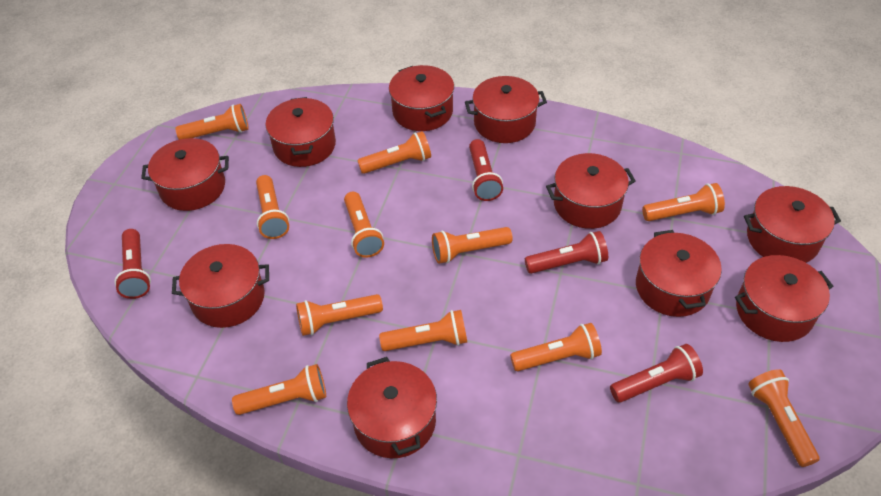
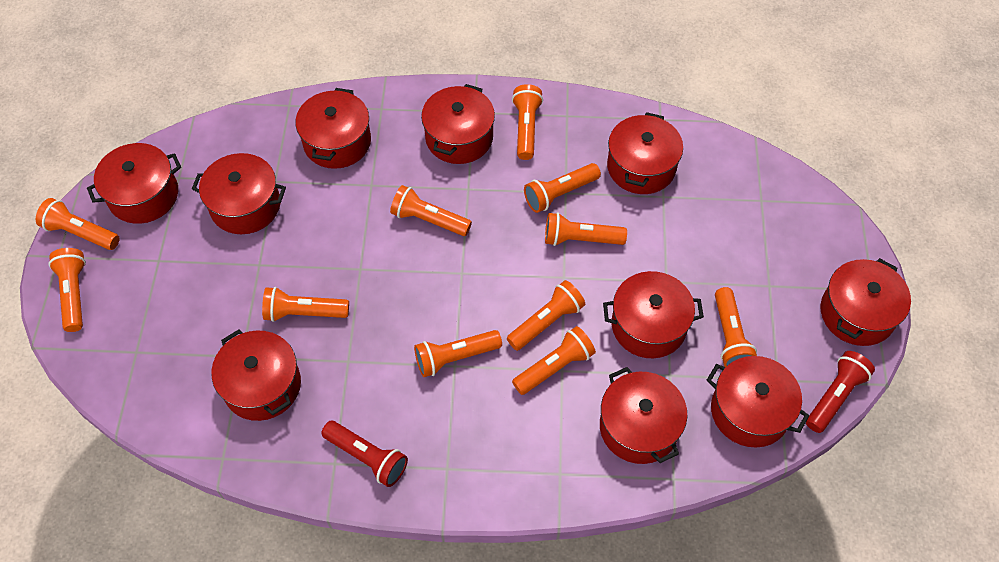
red flashlight: 4 -> 2

